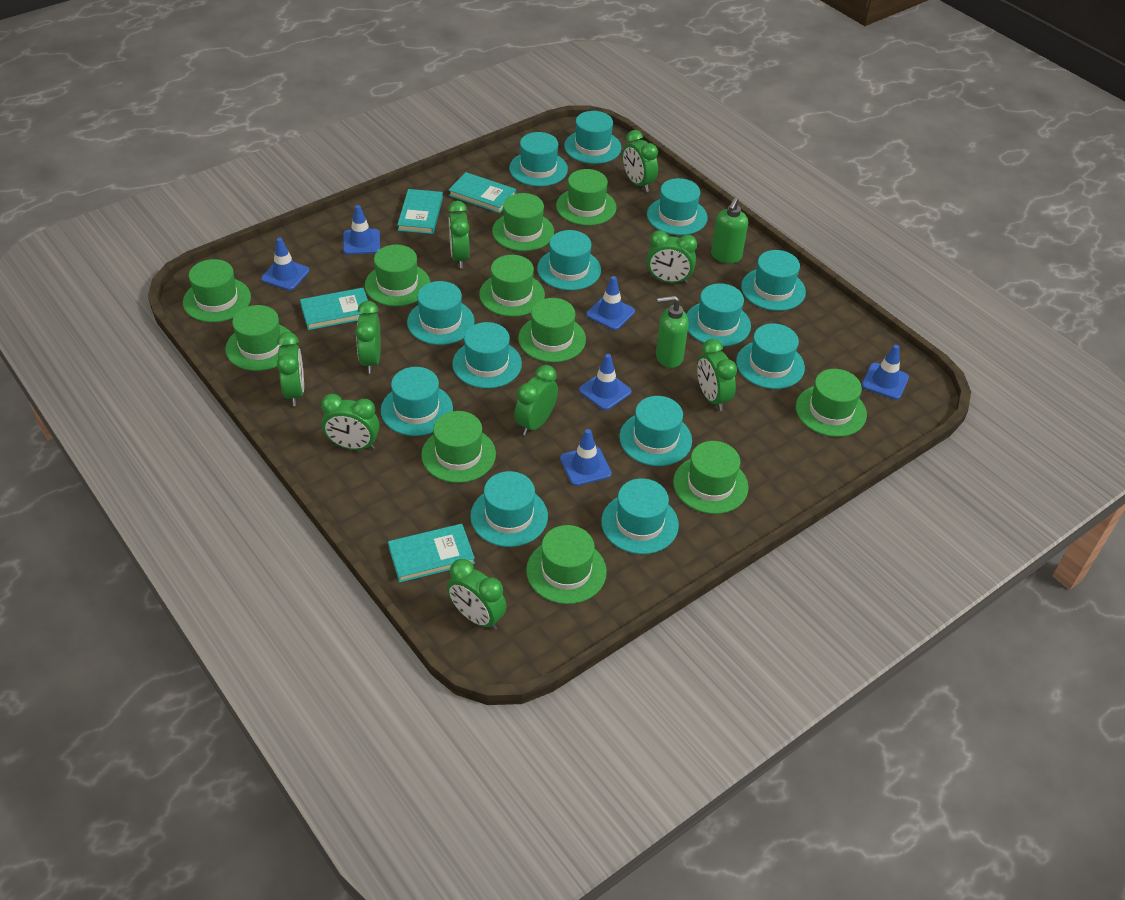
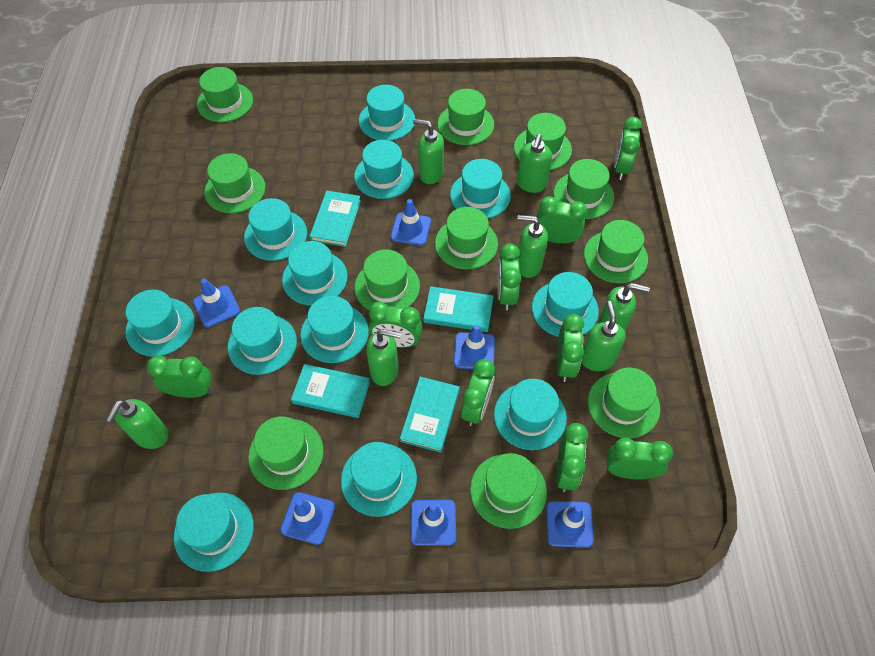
green soap dispenser: 2 -> 7
turquoise hat: 13 -> 12

